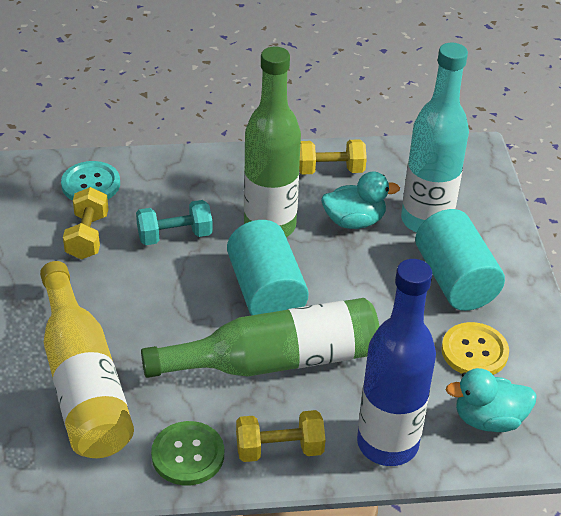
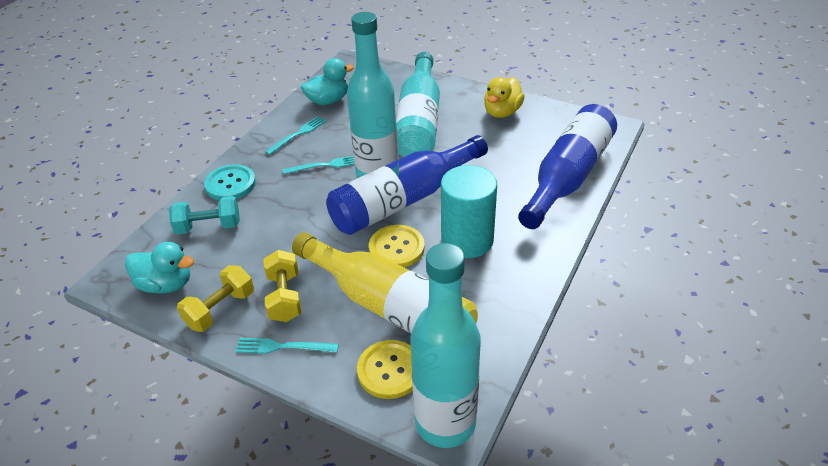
blue bottle: 1 -> 2
green bottle: 2 -> 0
green button: 1 -> 0
turquoise bottle: 1 -> 3
turquoise cylinder: 2 -> 1
turquoise fork: 0 -> 3
yellow button: 1 -> 2
yellow duck: 0 -> 1
yellow dumbbell: 3 -> 2

